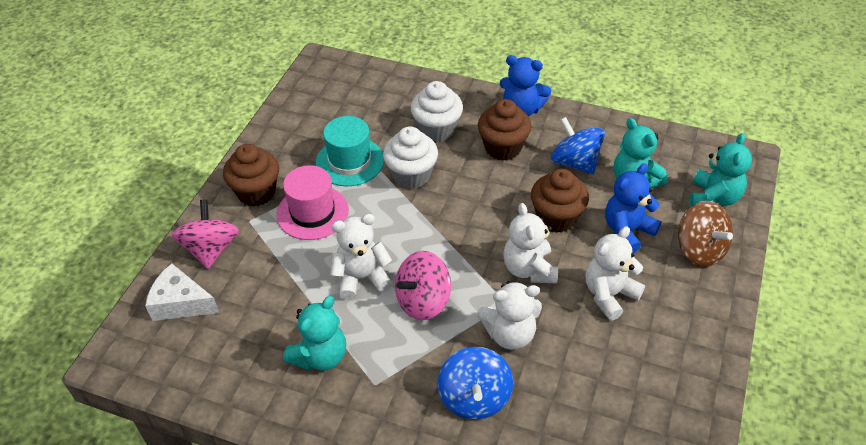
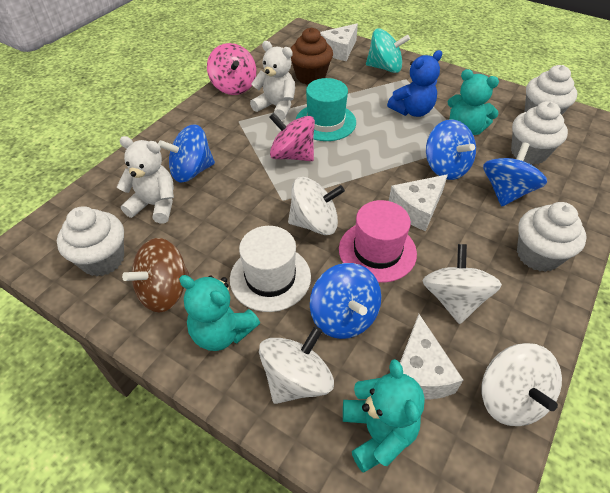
blue spinning top: 2 -> 4
blue teddy bear: 2 -> 1
brown cupcake: 3 -> 1
turquoise spinning top: 0 -> 1
white cheese: 1 -> 3
white cupcake: 2 -> 4
white hat: 0 -> 1
white spinning top: 0 -> 4
white teddy bear: 4 -> 2

